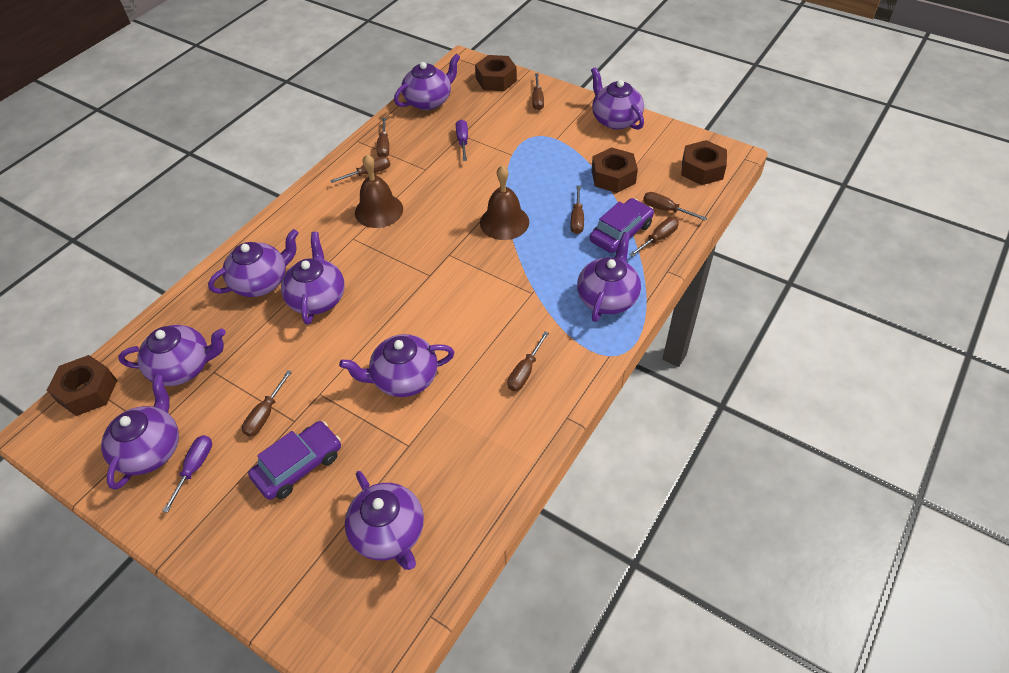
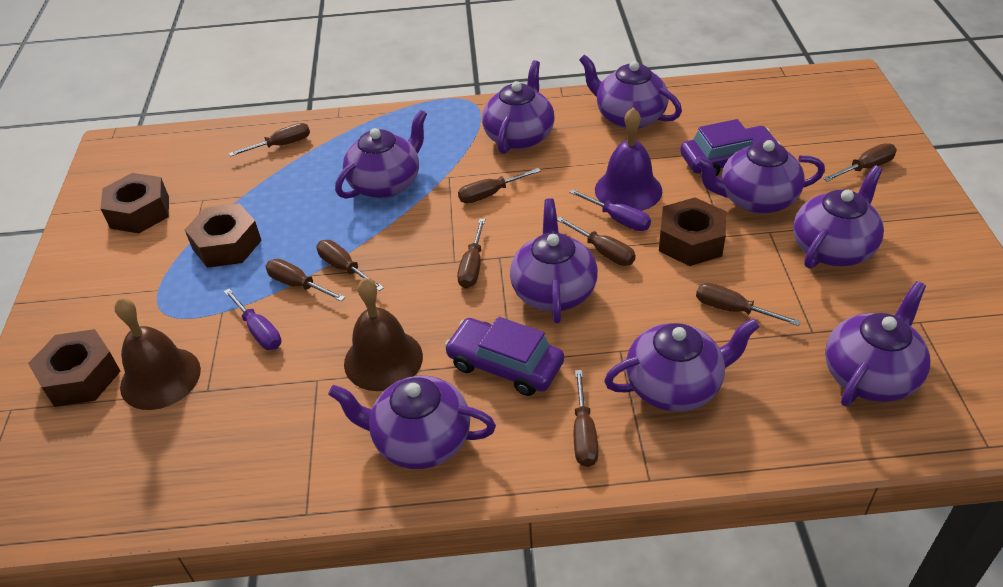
brown screwdriver: 8 -> 9
purple bell: 0 -> 1

